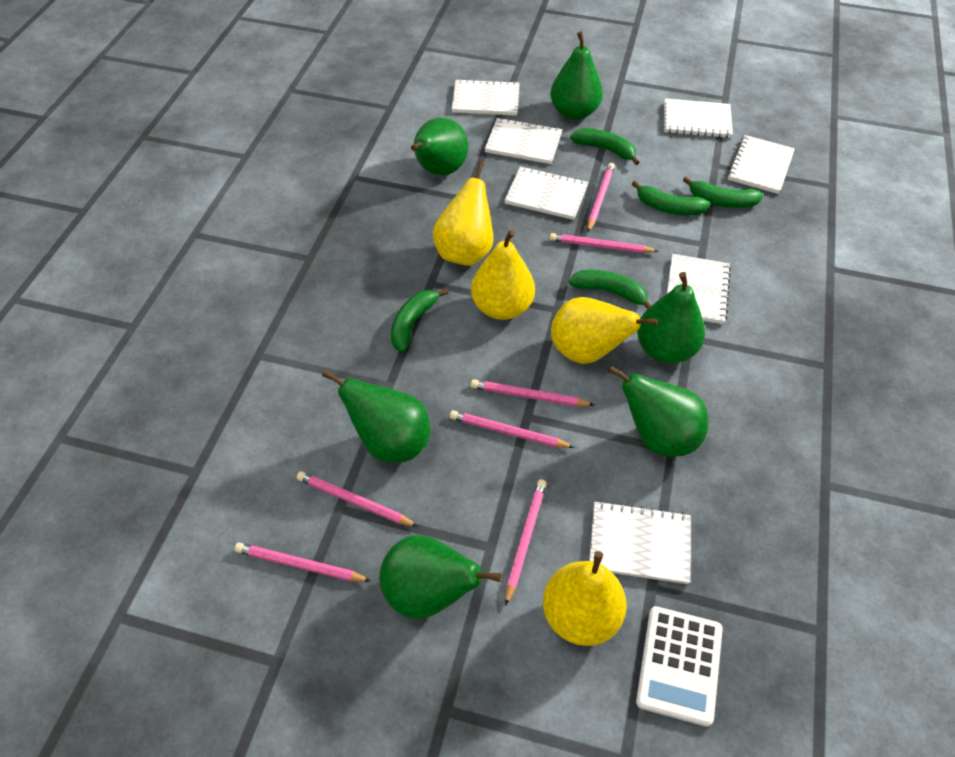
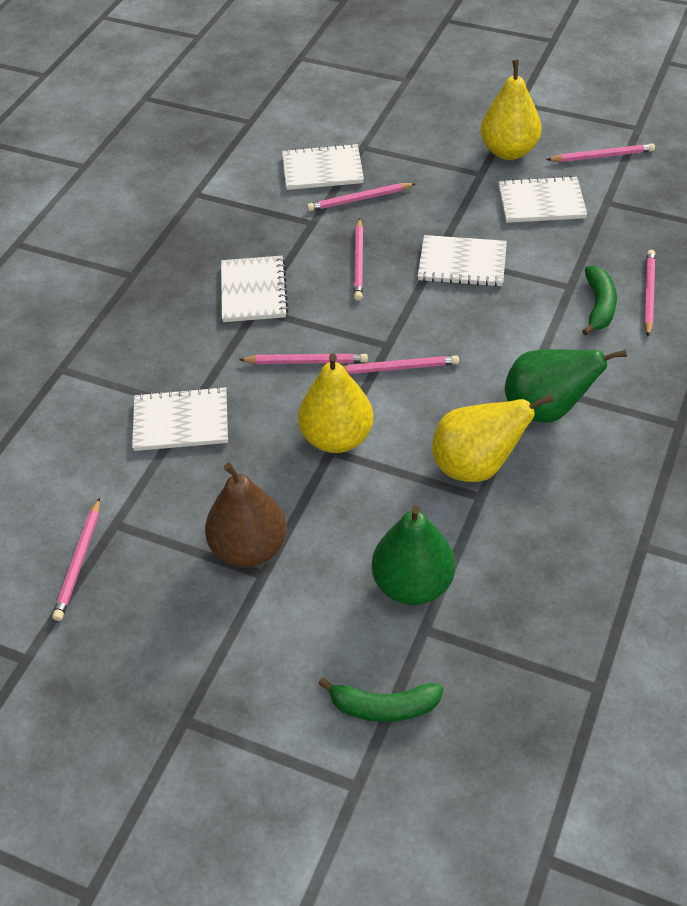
brown pear: 0 -> 1
green banana: 5 -> 2
green pear: 6 -> 2
white calculator: 1 -> 0
white notebook: 7 -> 5
yellow pear: 4 -> 3

